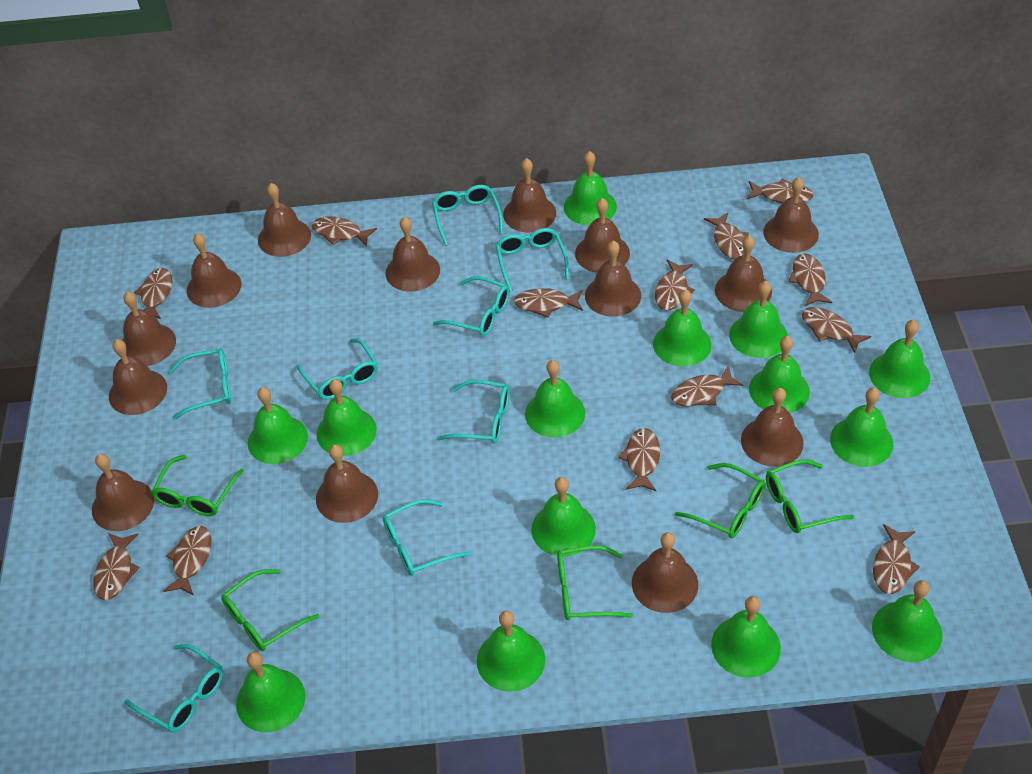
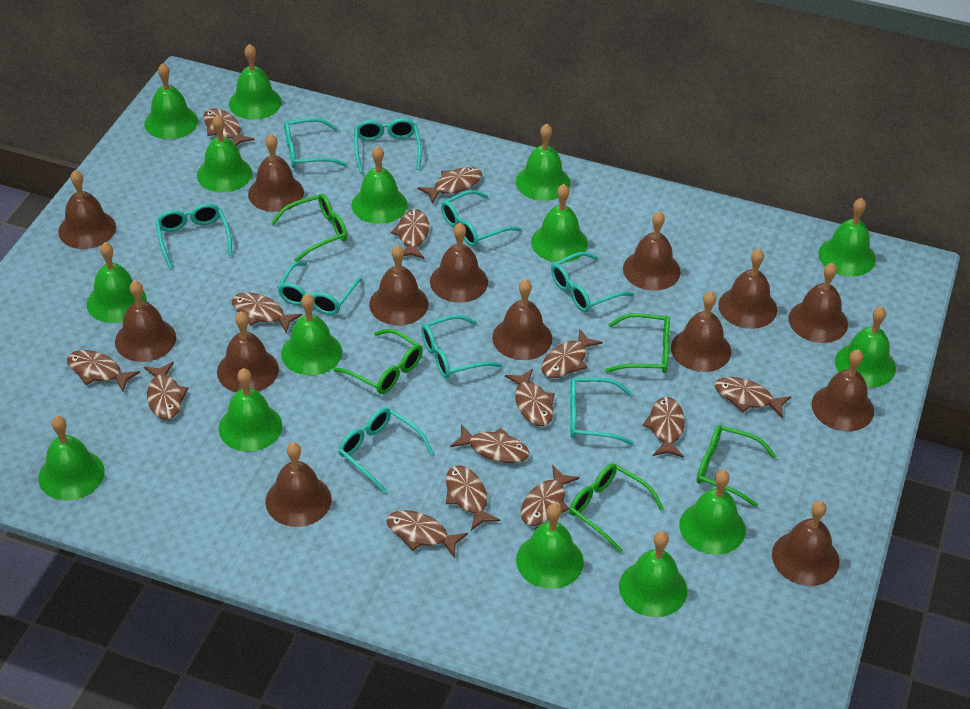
brown fish: 13 -> 14
green bell: 14 -> 15
turquoise glasses: 8 -> 9

